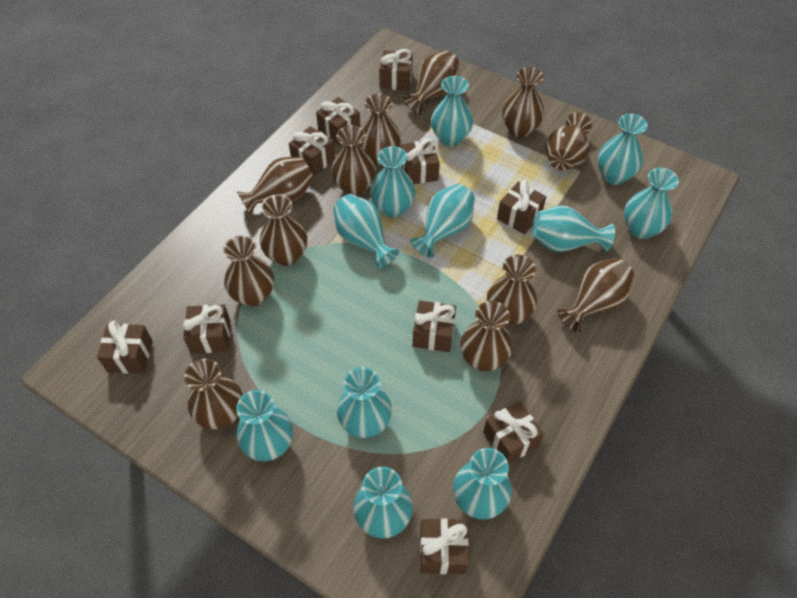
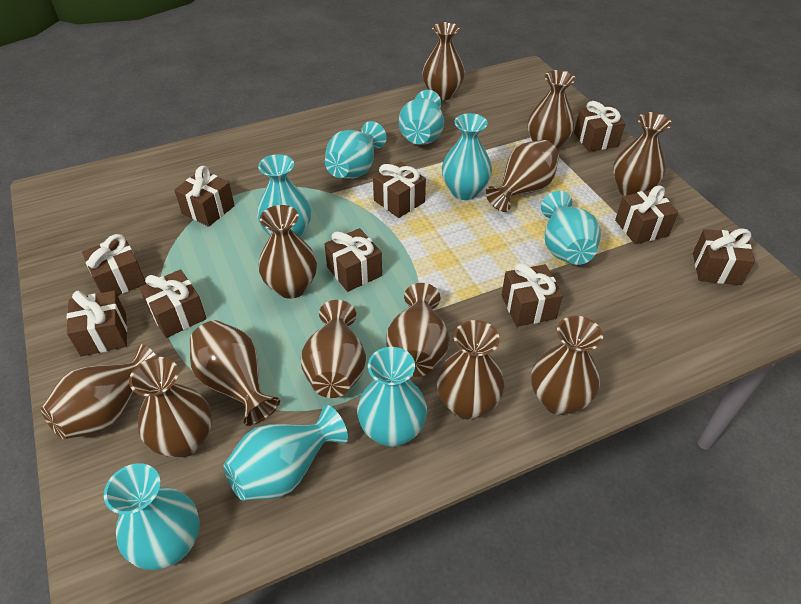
turquoise vase: 11 -> 8

